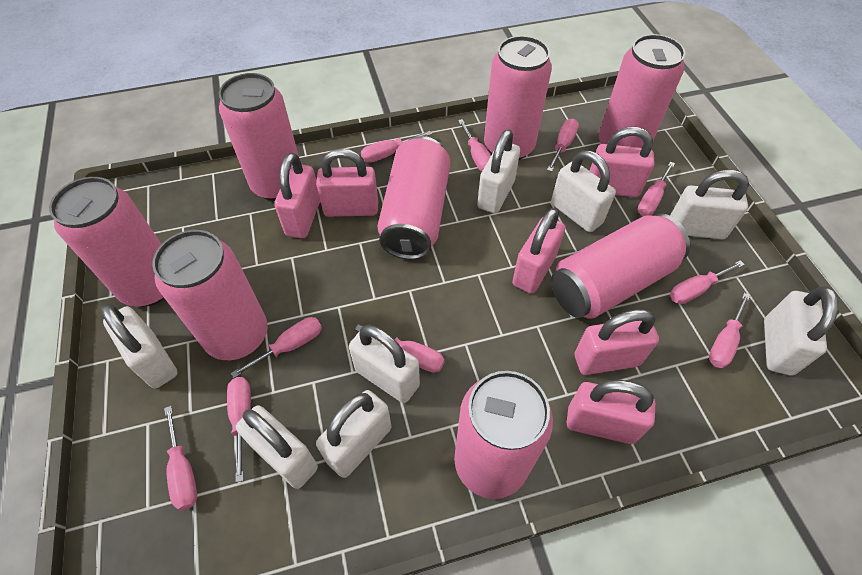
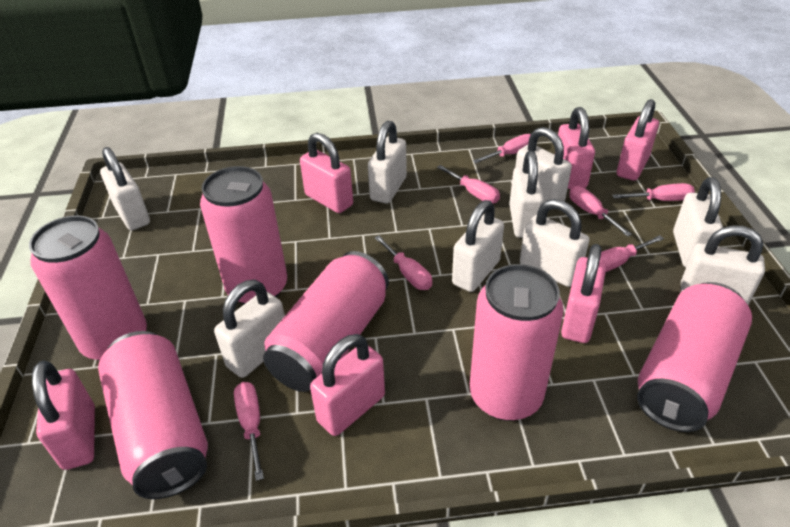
pink can: 8 -> 6
pink screwdriver: 10 -> 7
white padlock: 8 -> 9

